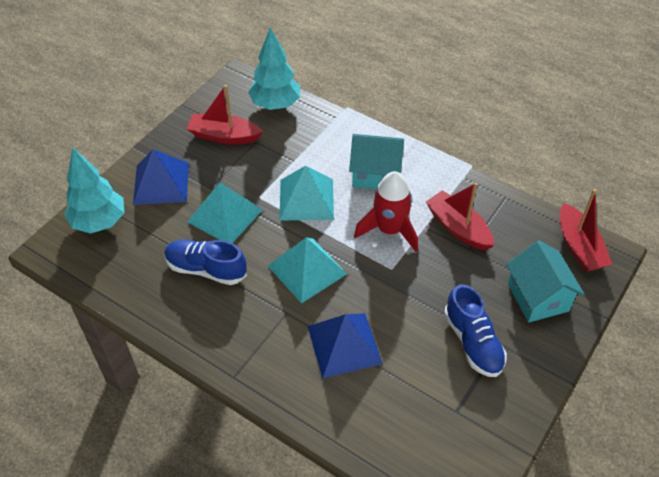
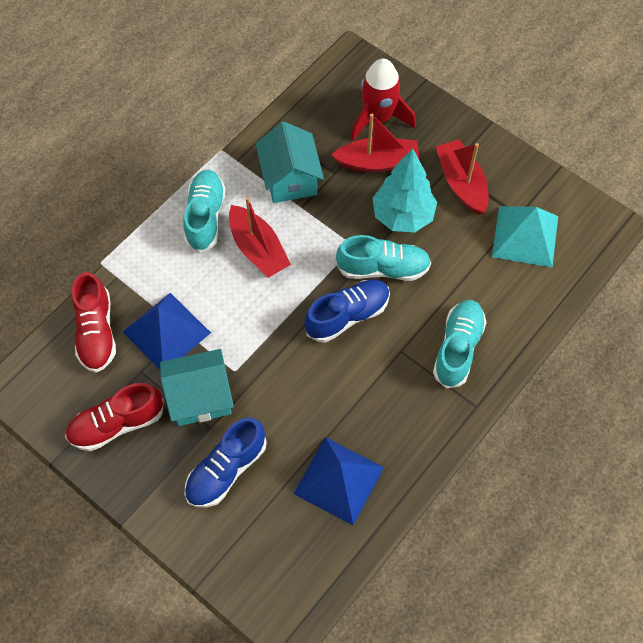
red shoe: 0 -> 2
turquoise pyramid: 3 -> 1
turquoise shoe: 0 -> 3
turquoise tree: 2 -> 1

